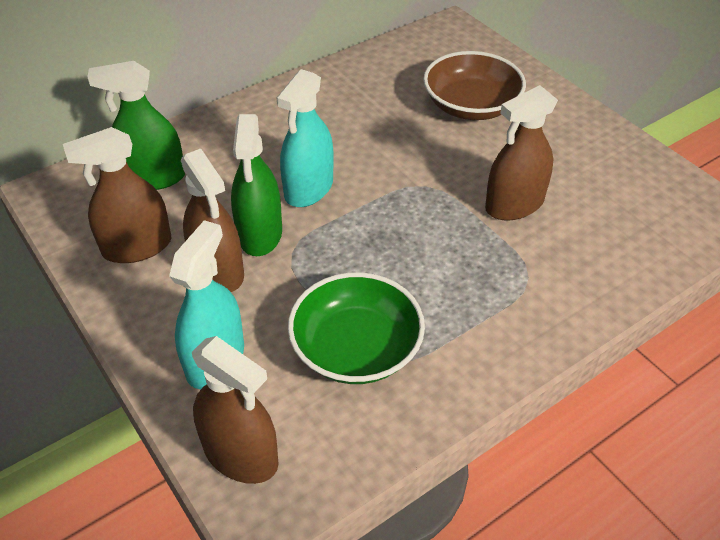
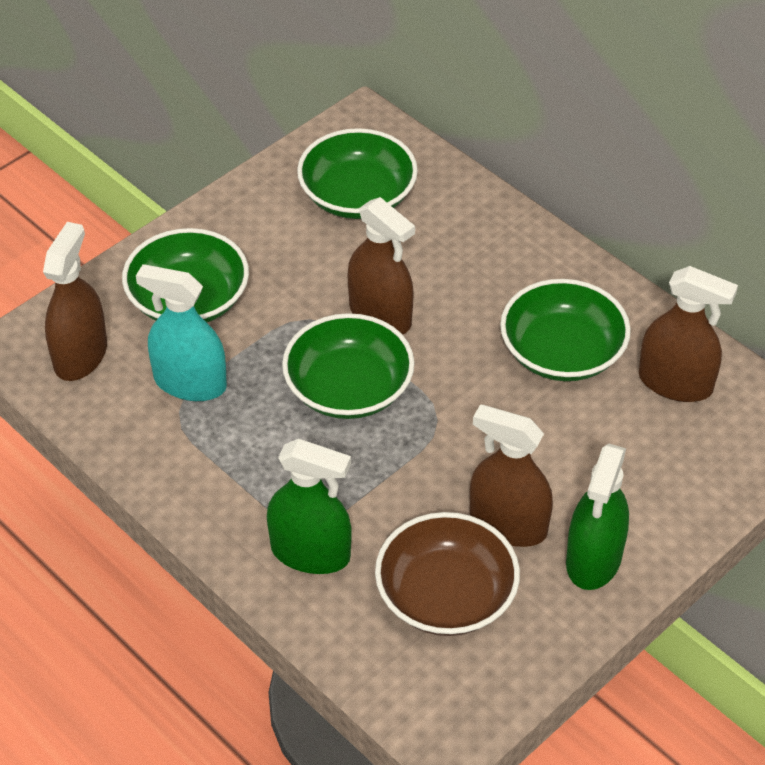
green bowl: 1 -> 4
turquoise spray bottle: 2 -> 1

